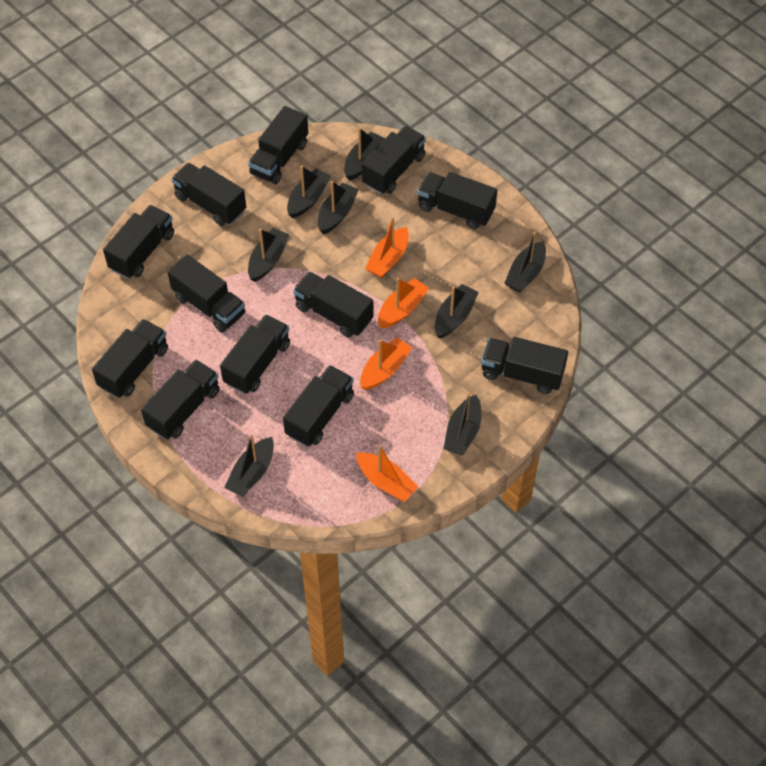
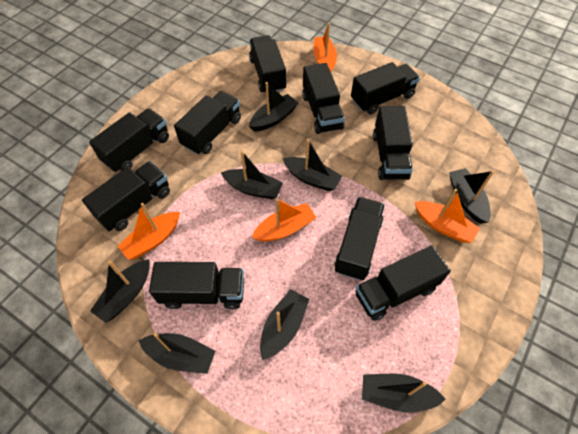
black truck: 12 -> 10

